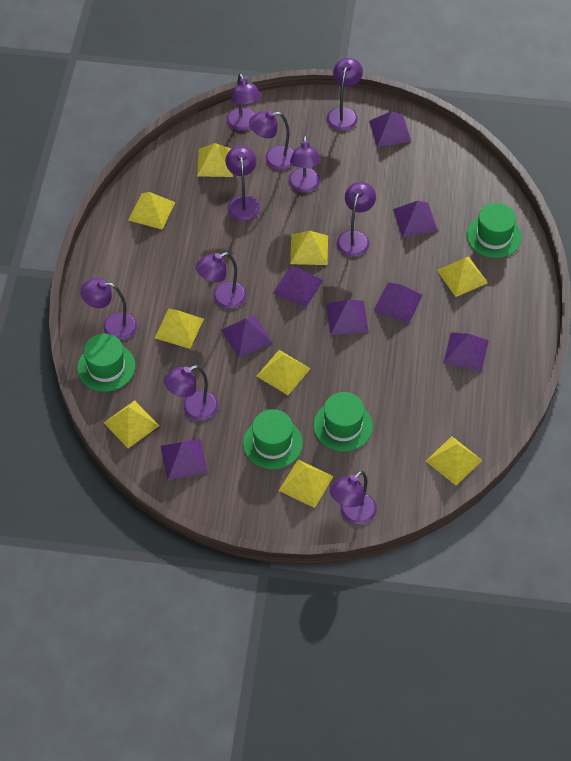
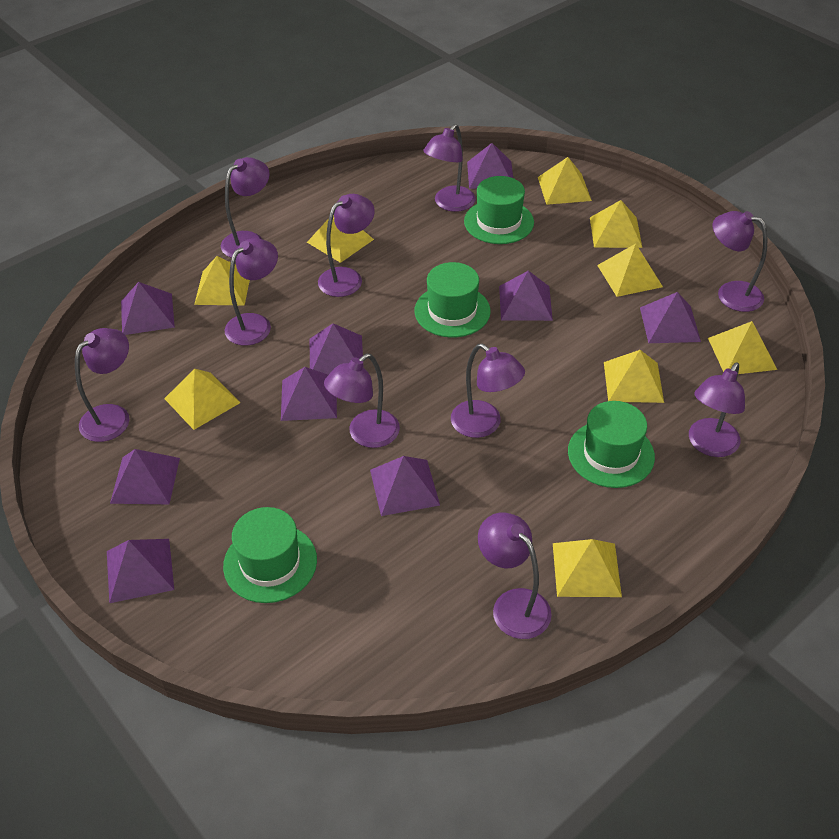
purple pyramid: 8 -> 9

